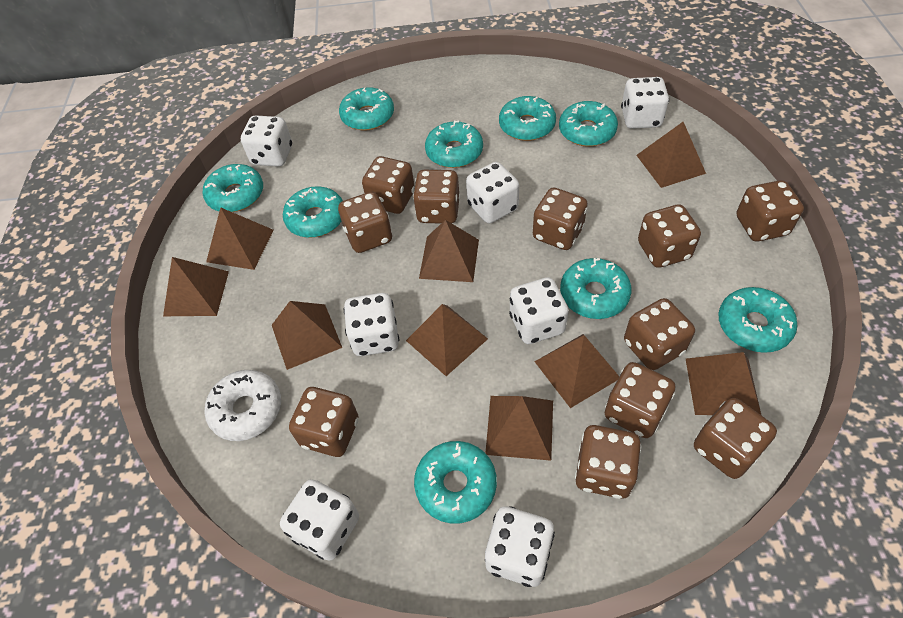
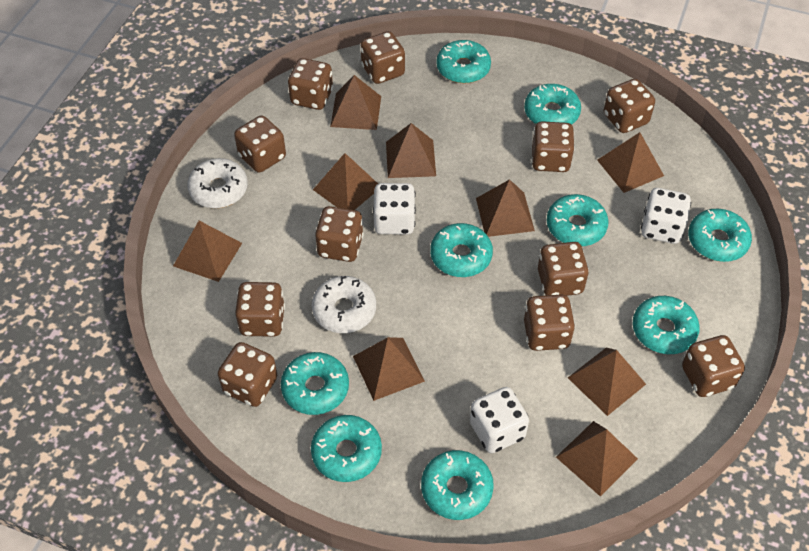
white dice: 7 -> 3
white donut: 1 -> 2

